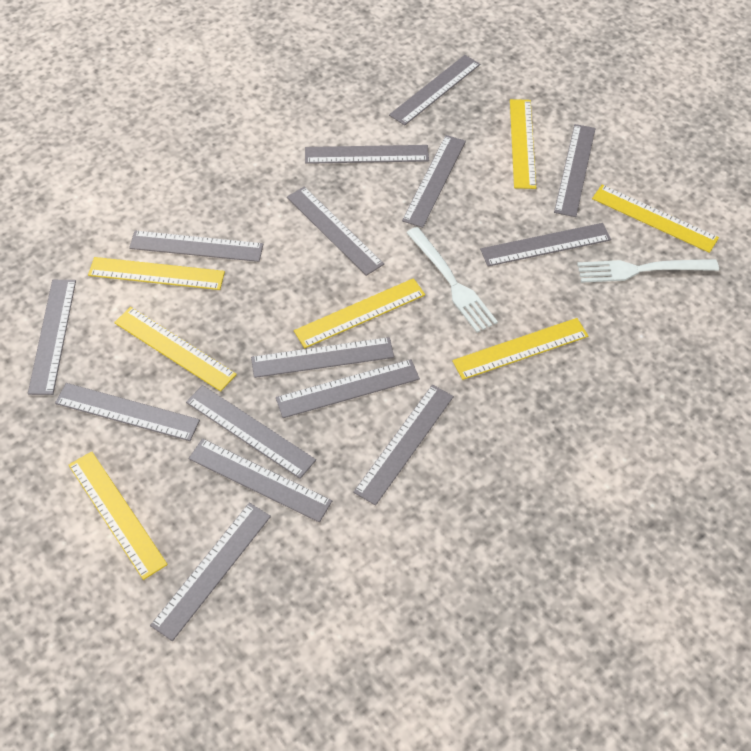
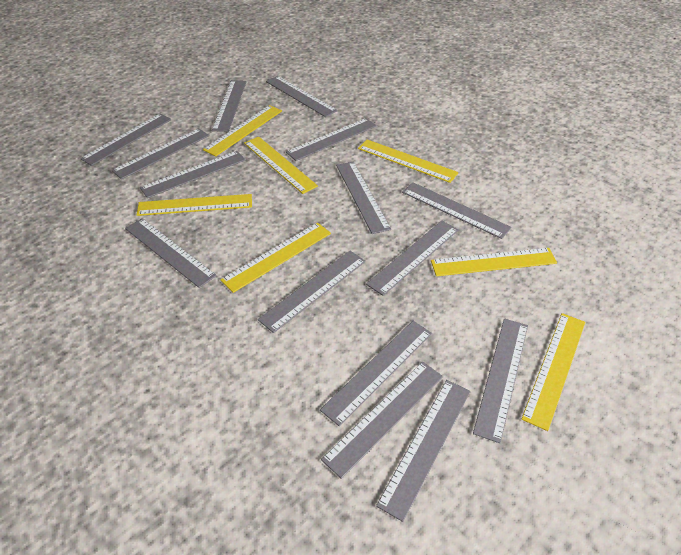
white fork: 2 -> 0

